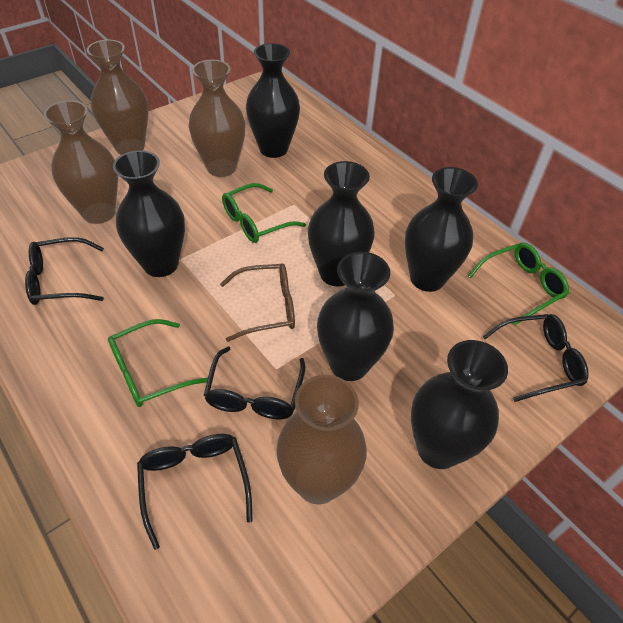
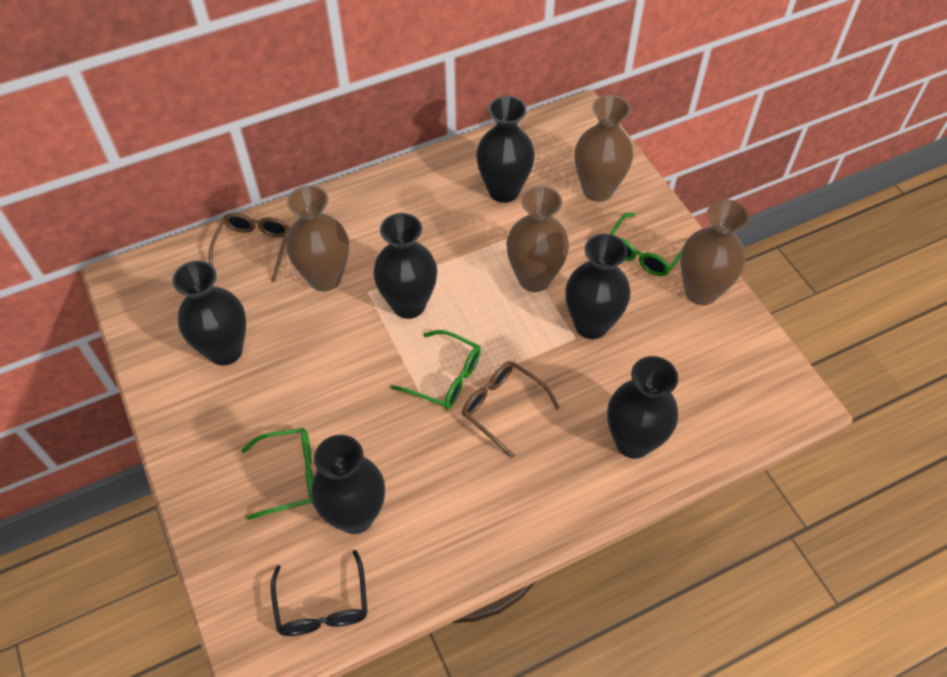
black glasses: 4 -> 1
brown glasses: 1 -> 2

